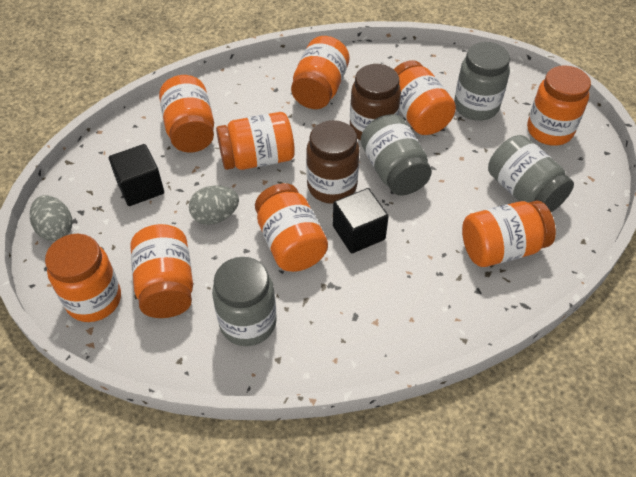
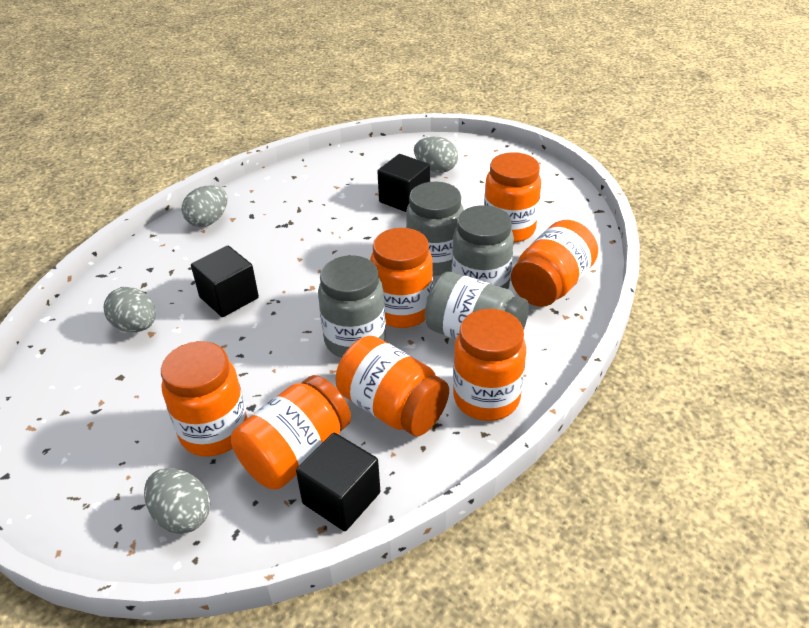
black cube: 2 -> 3
brown jar: 2 -> 0
grey egg: 2 -> 4
orange jar: 9 -> 7

